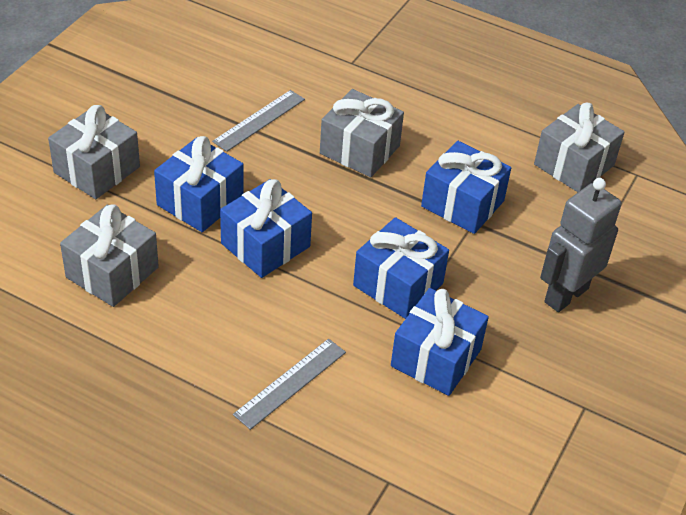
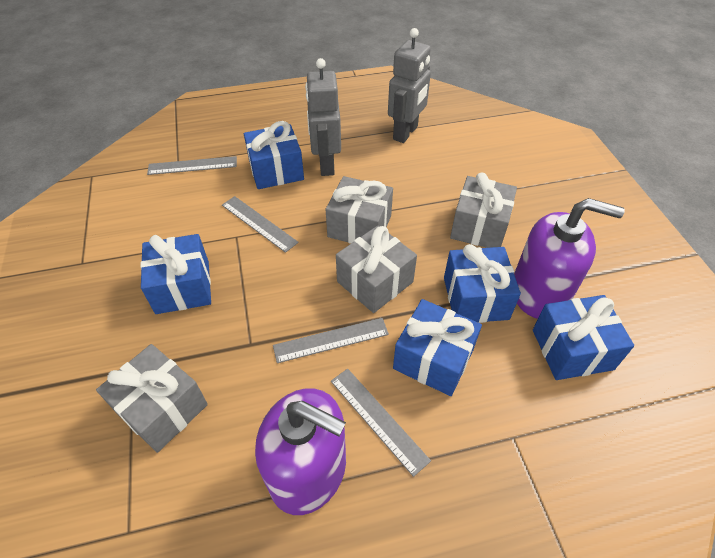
grey robot: 1 -> 2
grey ruler: 2 -> 4
purple soap dispenser: 0 -> 2

